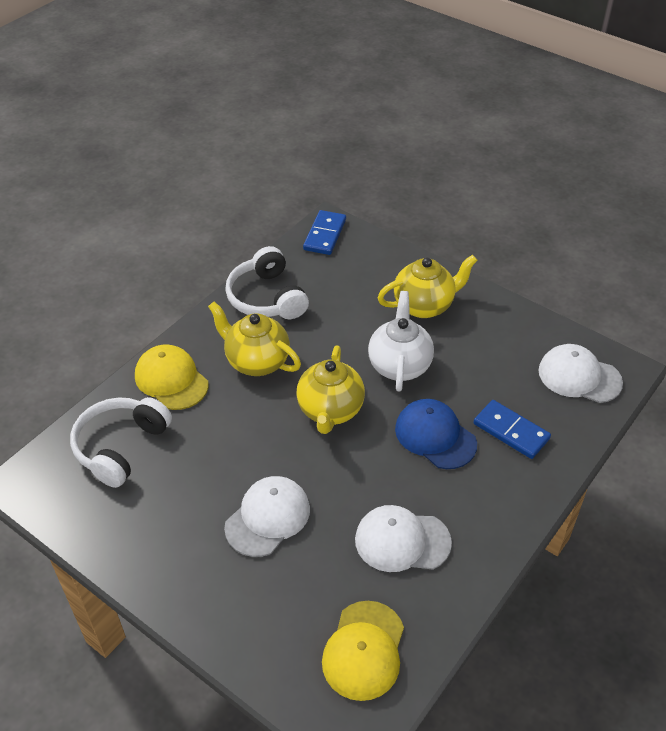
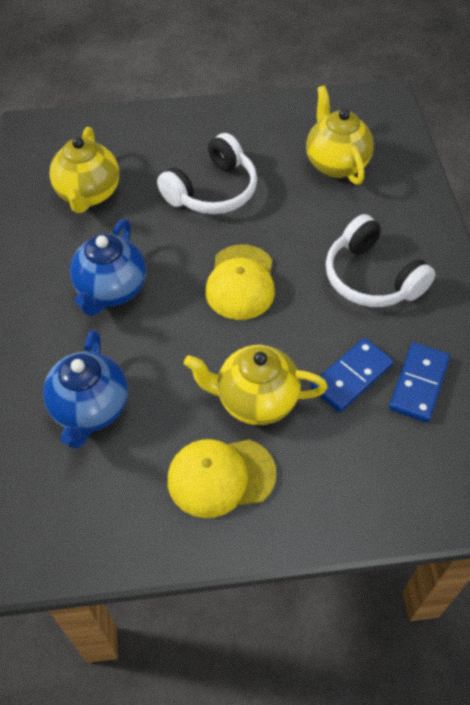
blue cap: 1 -> 0
blue teapot: 0 -> 2
white cap: 3 -> 0
white teapot: 1 -> 0

